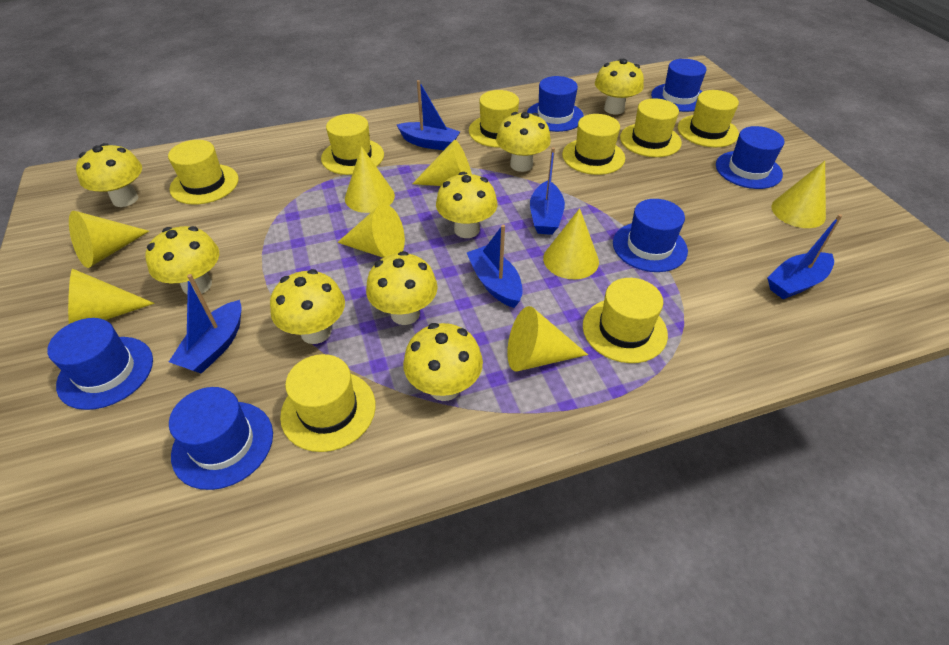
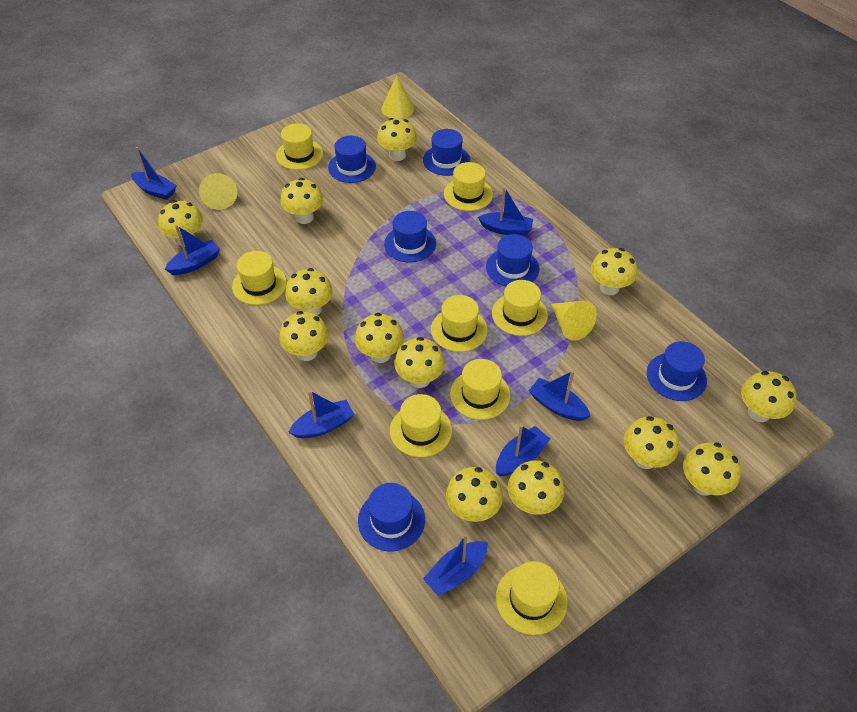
blue boat: 5 -> 7
yellow cone: 8 -> 3
yellow mushroom: 8 -> 13

